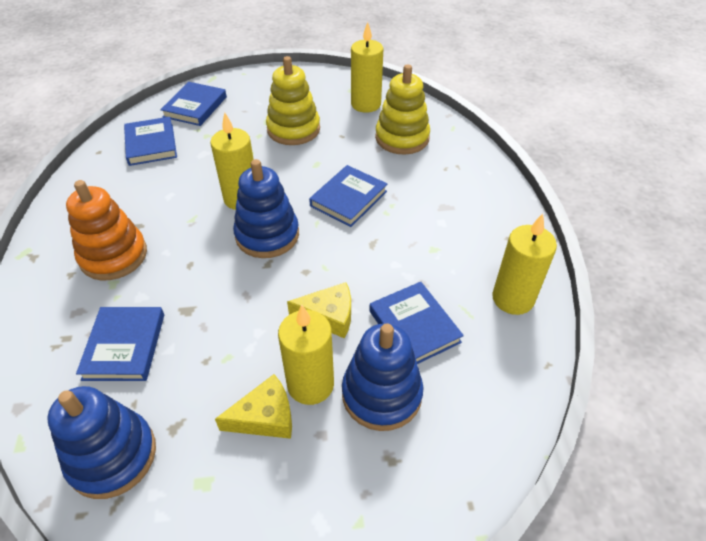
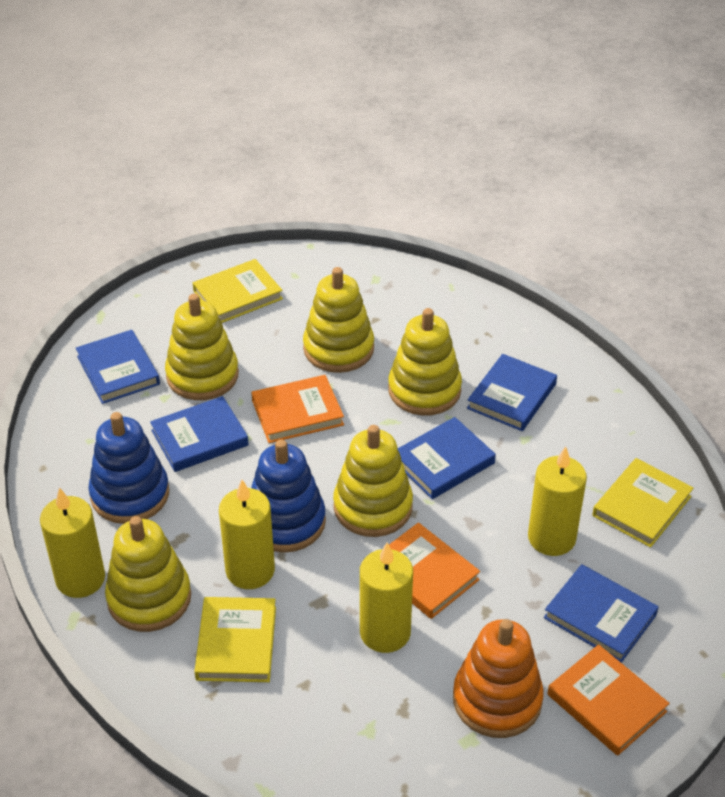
blue stacking toy: 3 -> 2
orange book: 0 -> 3
yellow book: 0 -> 3
yellow cheese: 2 -> 0
yellow stacking toy: 2 -> 5

